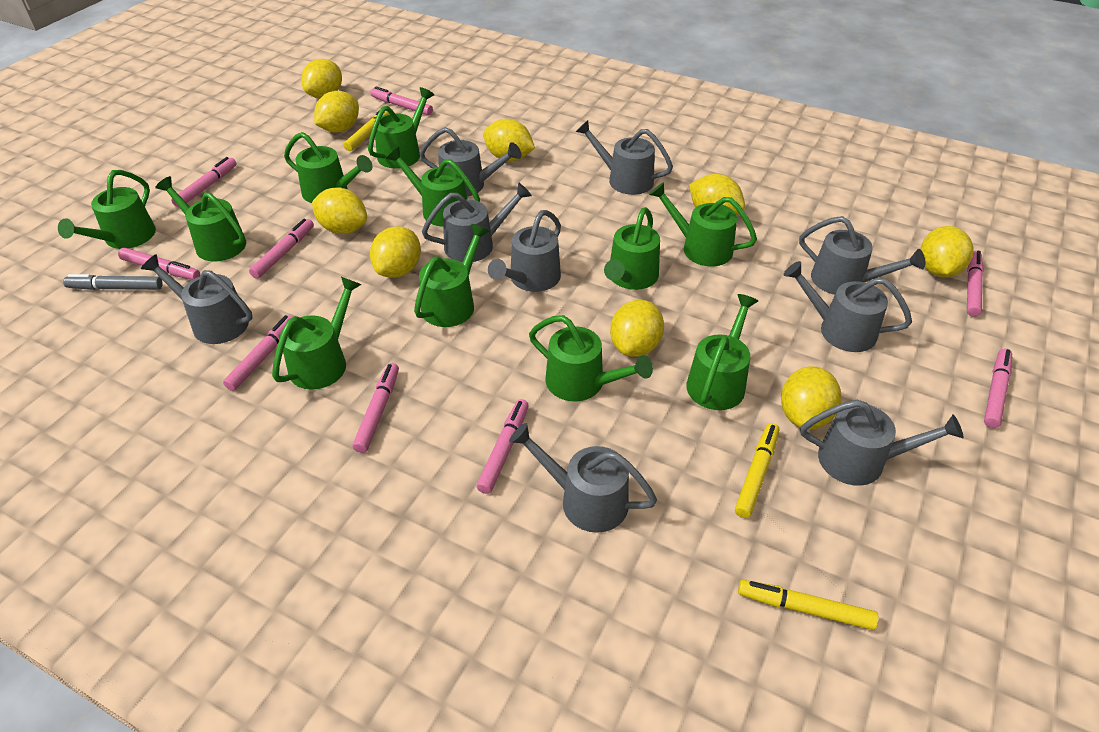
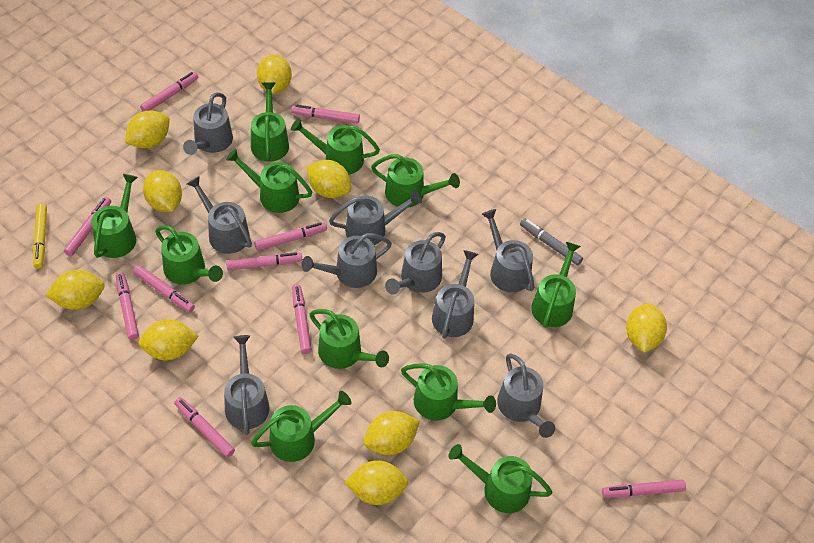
pink marker: 9 -> 10
yellow marker: 3 -> 1

